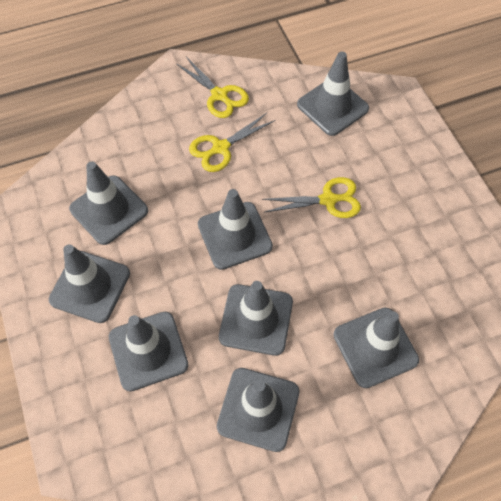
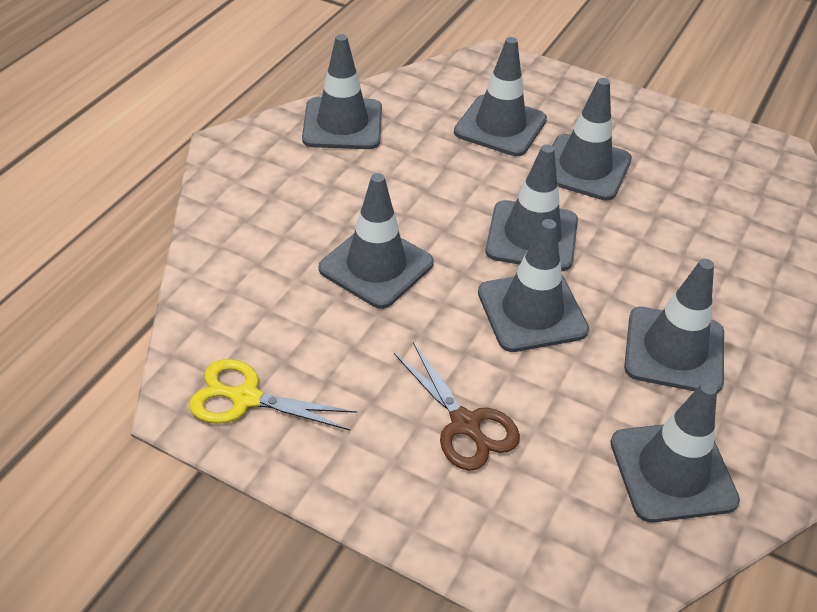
brown scissors: 0 -> 1
yellow scissors: 3 -> 1

